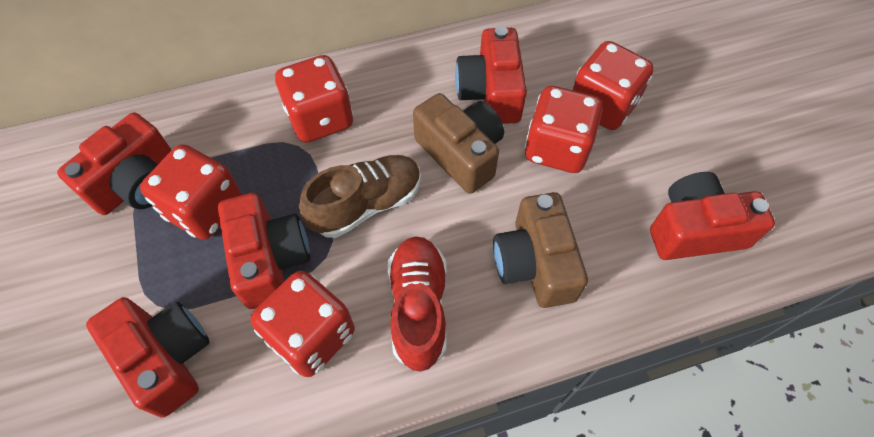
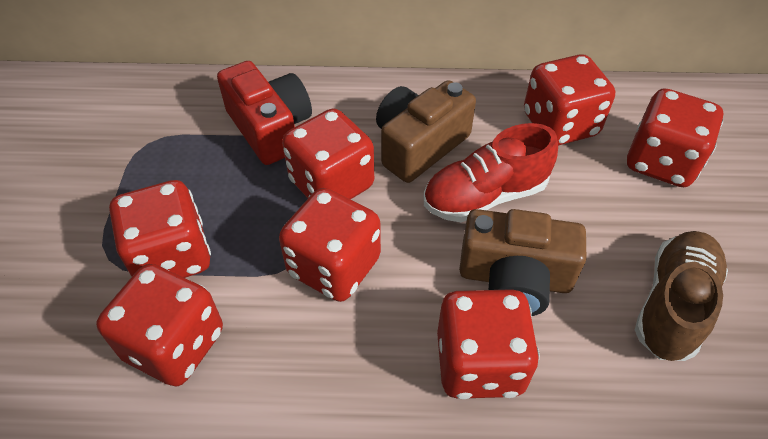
red camera: 5 -> 1
red dice: 5 -> 7

